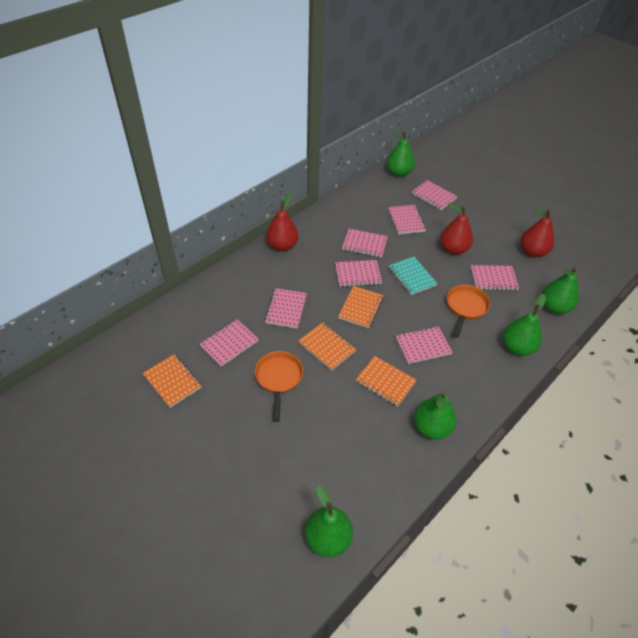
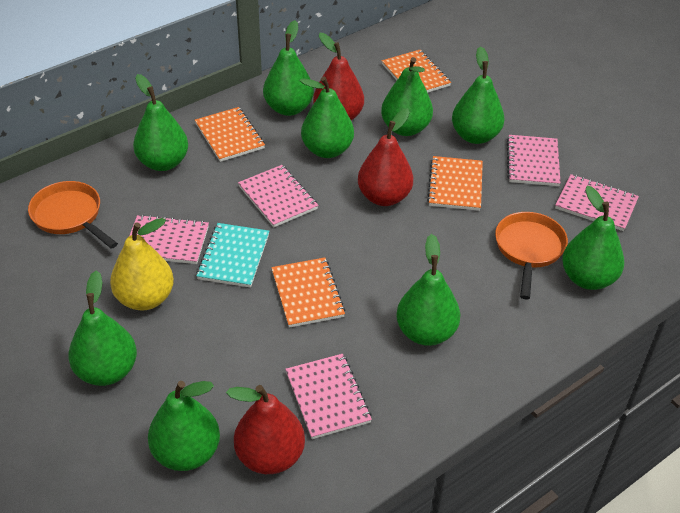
green pear: 5 -> 9
pink notebook: 8 -> 5
yellow pear: 0 -> 1

